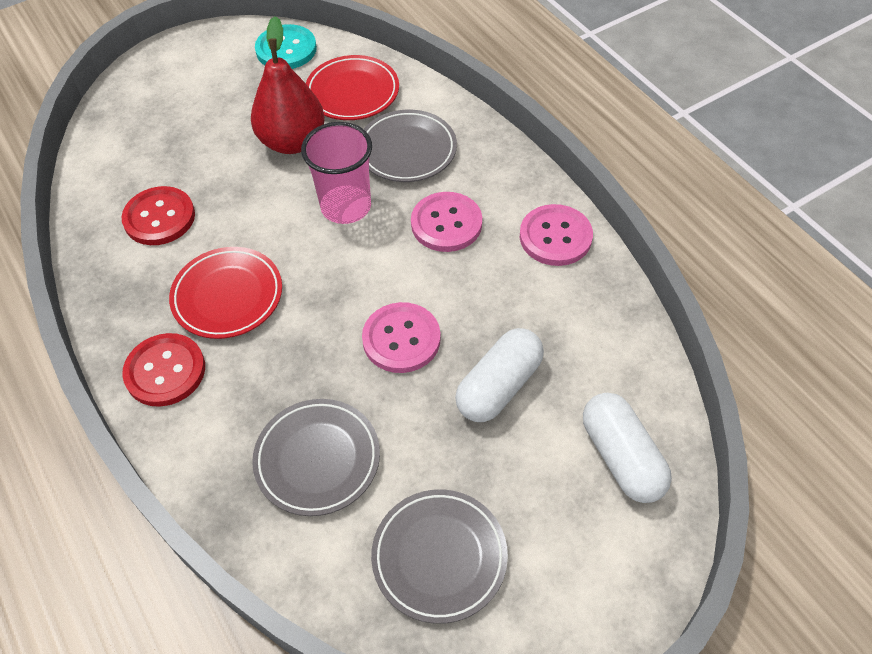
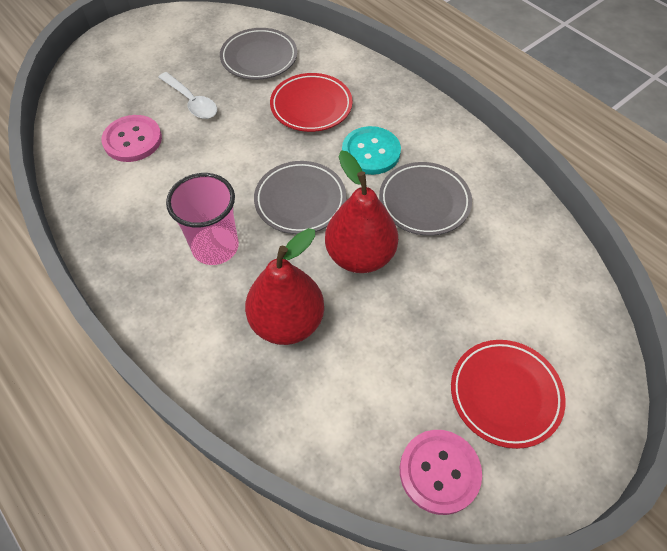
pink button: 3 -> 2
red button: 2 -> 0
red pear: 1 -> 2
white capsule: 2 -> 0
white spoon: 0 -> 1

